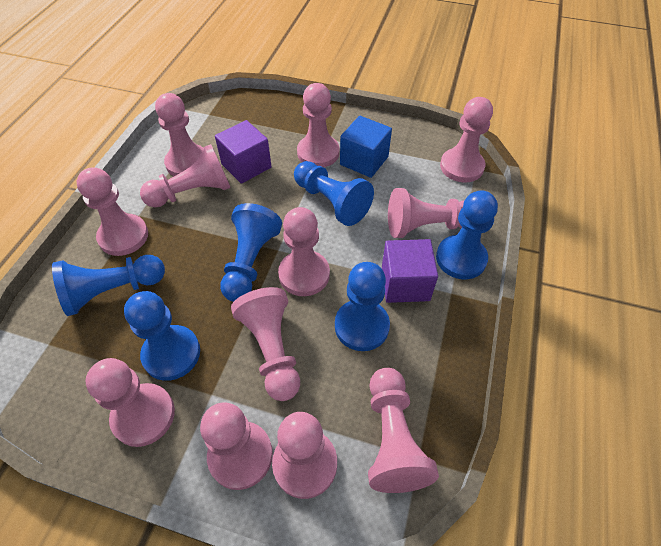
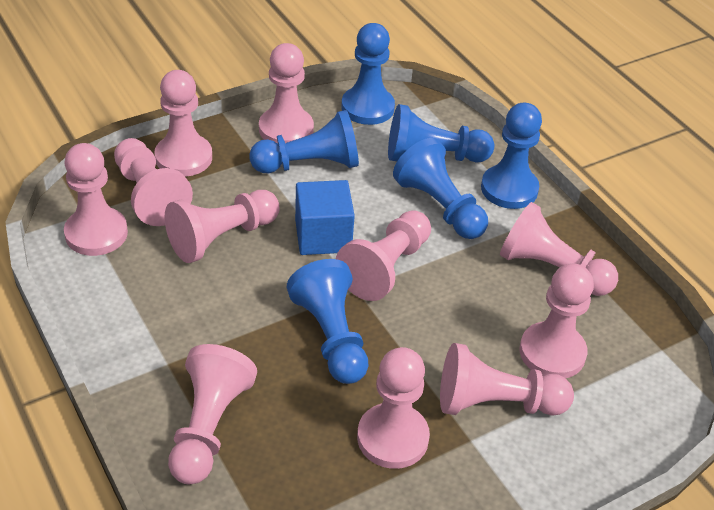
pink pawn: 12 -> 11
purple cube: 2 -> 0

